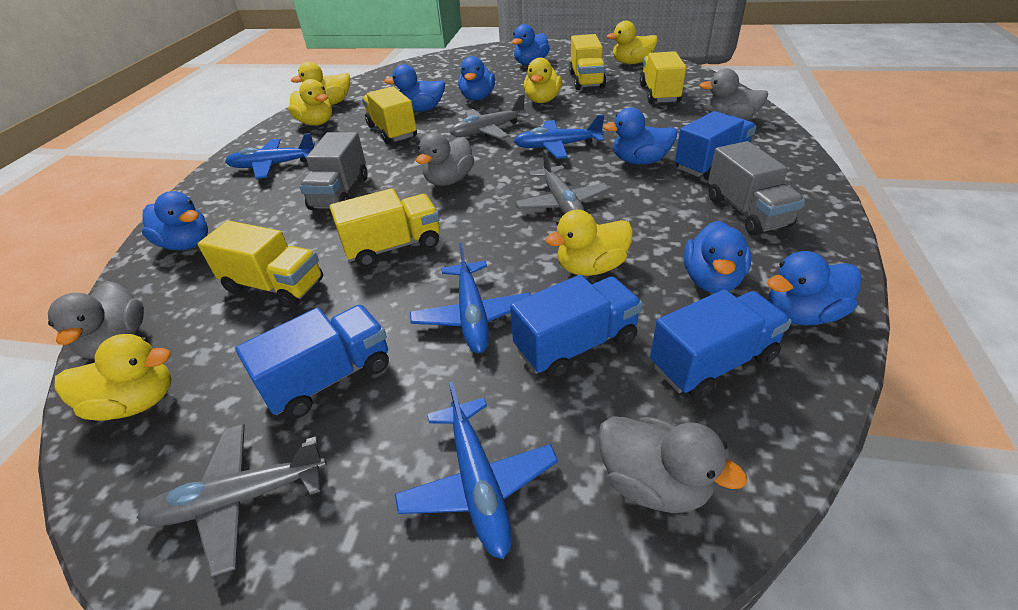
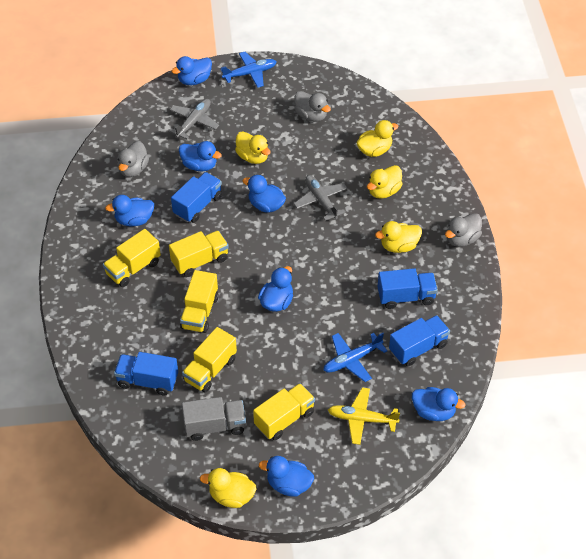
blue plane: 4 -> 2
grey duck: 4 -> 3
grey plane: 3 -> 2
grey truck: 2 -> 1
yellow duck: 6 -> 5
yellow plane: 0 -> 1

